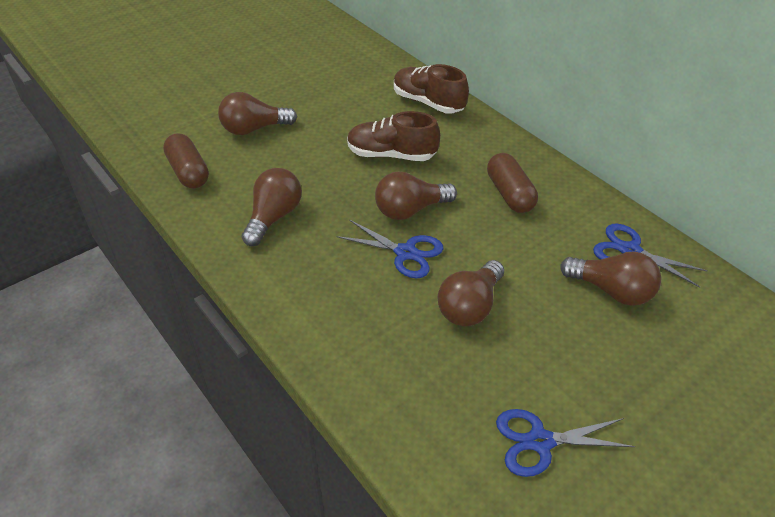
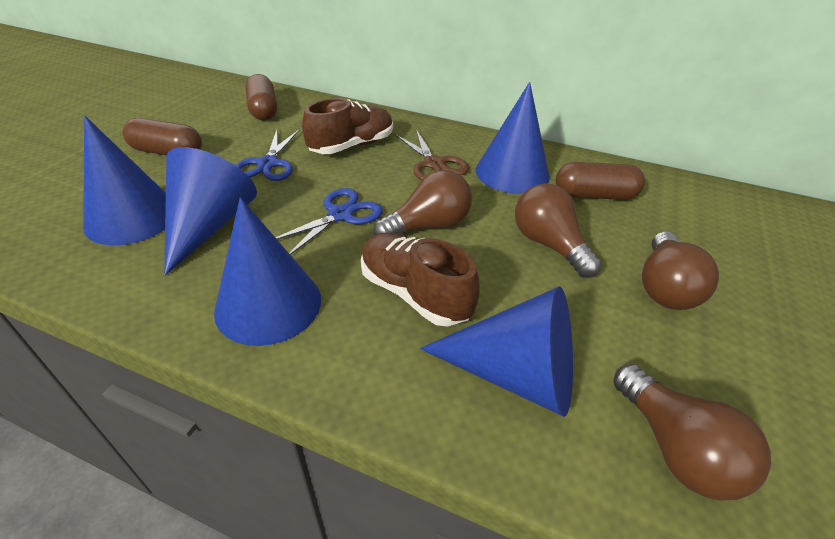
blue cone: 0 -> 5
blue scissors: 3 -> 2
brown capsule: 2 -> 3
brown light bulb: 5 -> 4
brown scissors: 0 -> 1

